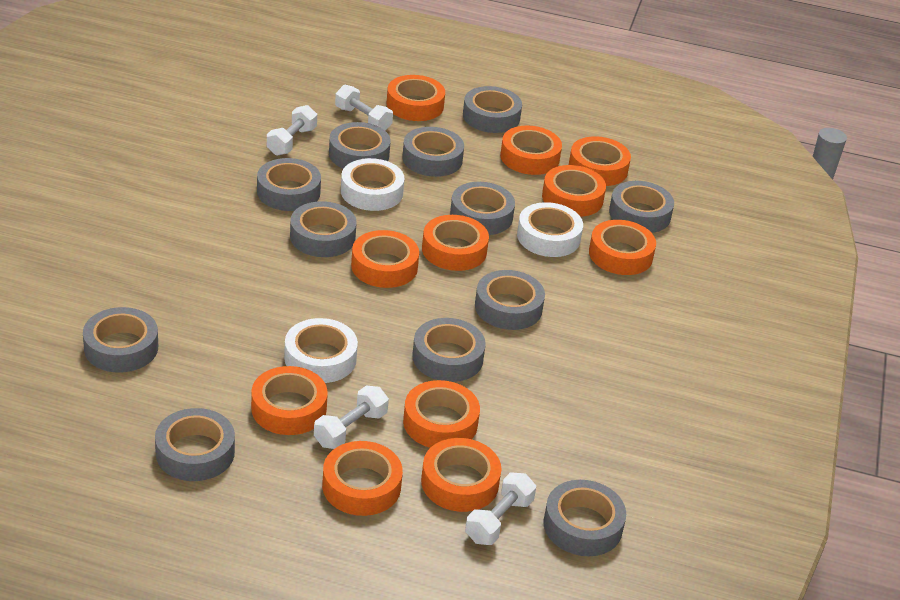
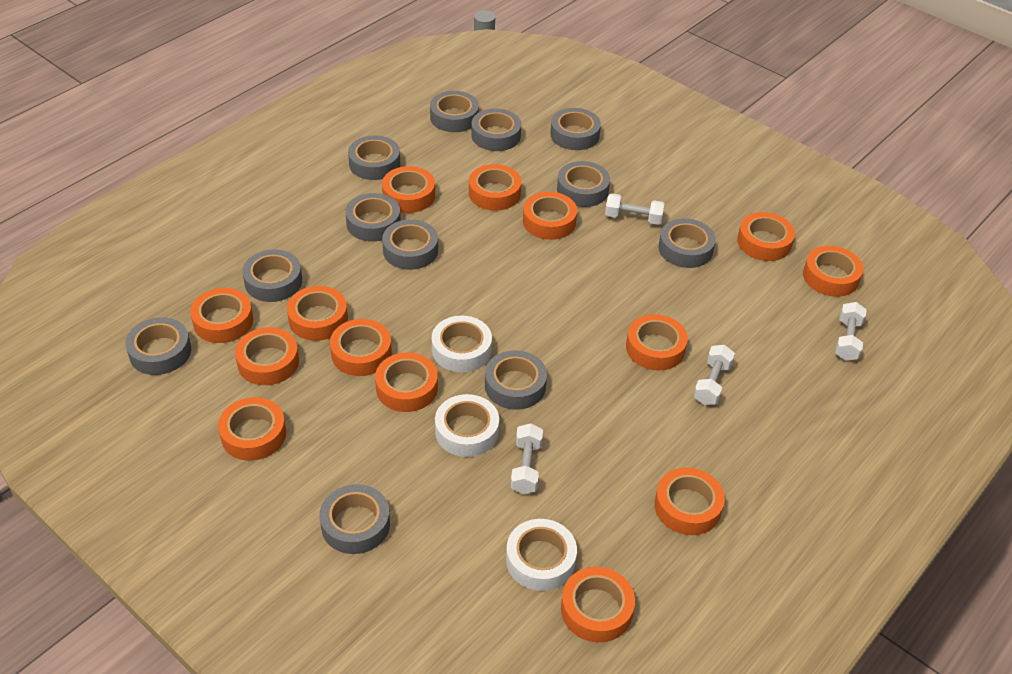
orange tape: 11 -> 14

